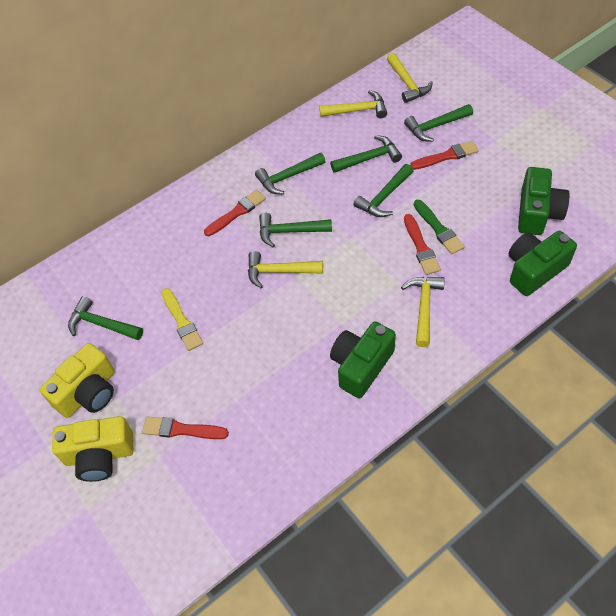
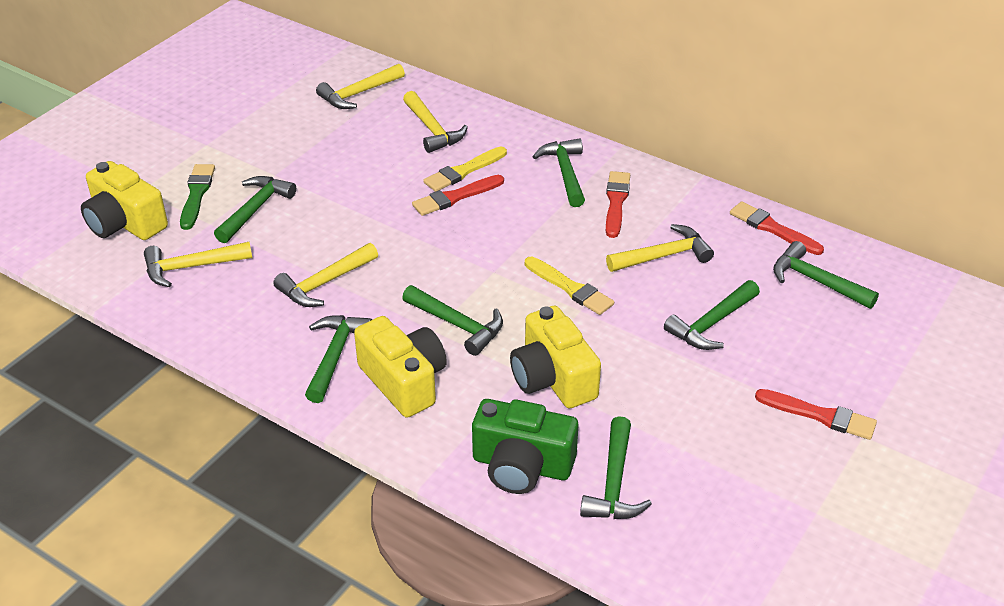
green camera: 3 -> 1
green hammer: 6 -> 7
yellow brush: 1 -> 2
yellow camera: 2 -> 3
yellow hammer: 4 -> 5

